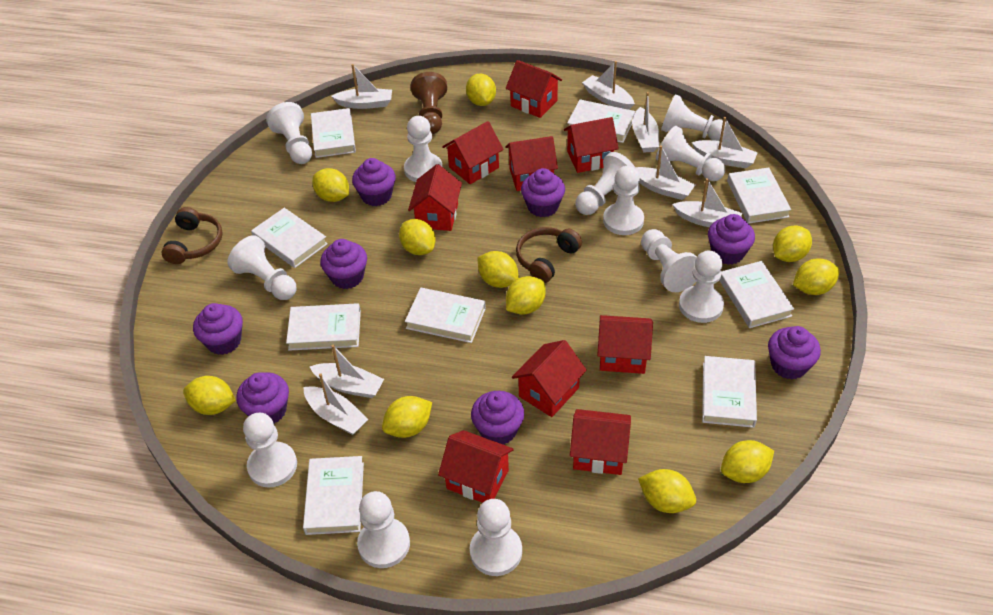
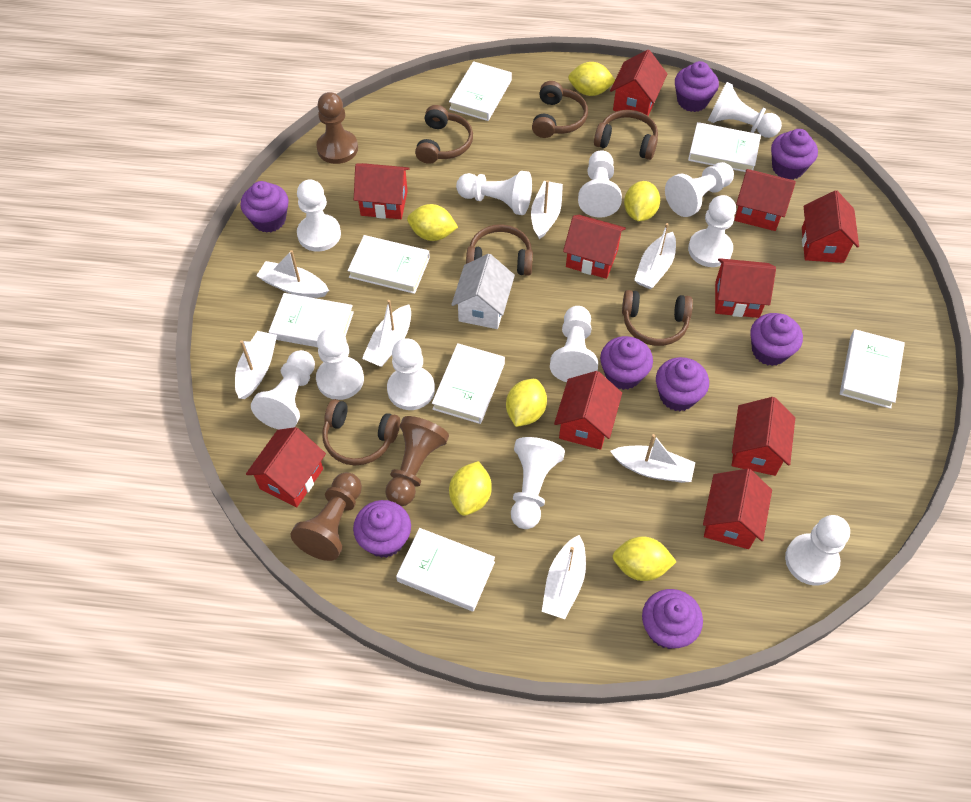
brown headphones: 2 -> 6
brown pawn: 1 -> 3
red house: 9 -> 10
white boat: 8 -> 7
white book: 9 -> 7
white house: 0 -> 1
yellow lemon: 11 -> 6

